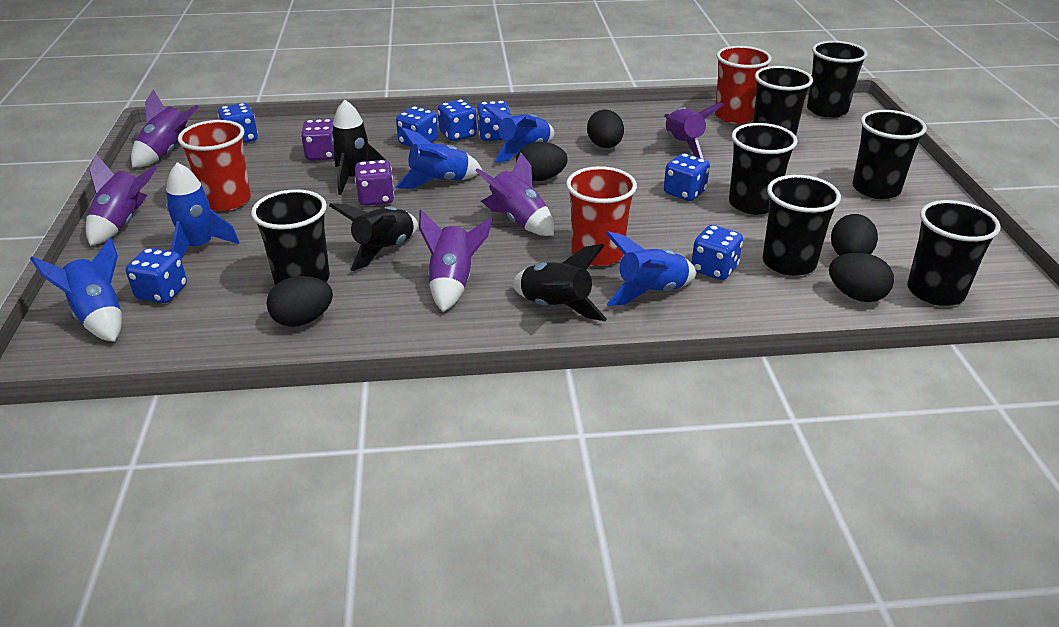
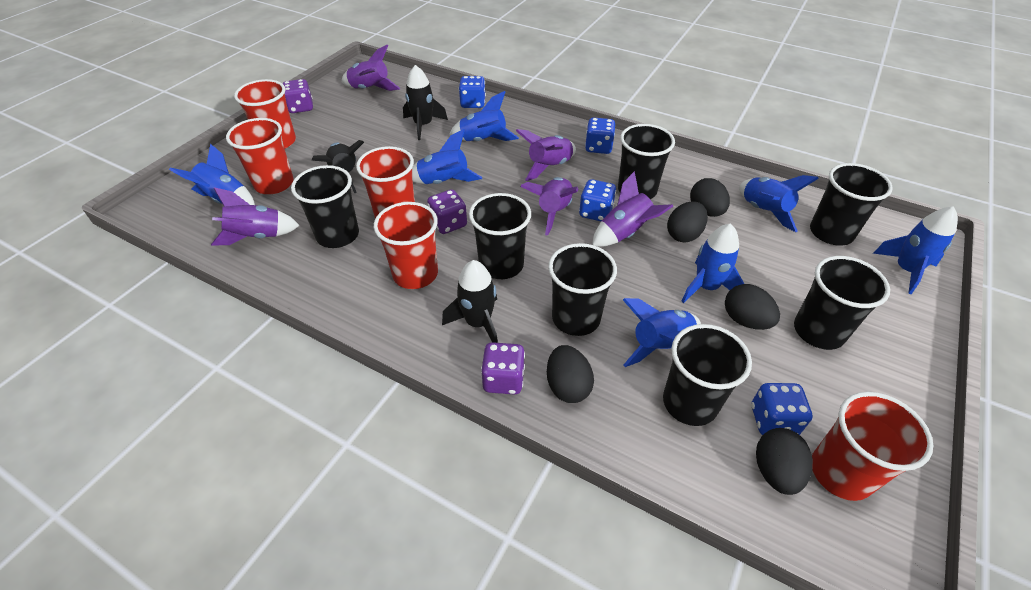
blue dice: 7 -> 4
blue rocket: 5 -> 7
purple dice: 2 -> 3
red cup: 3 -> 5

